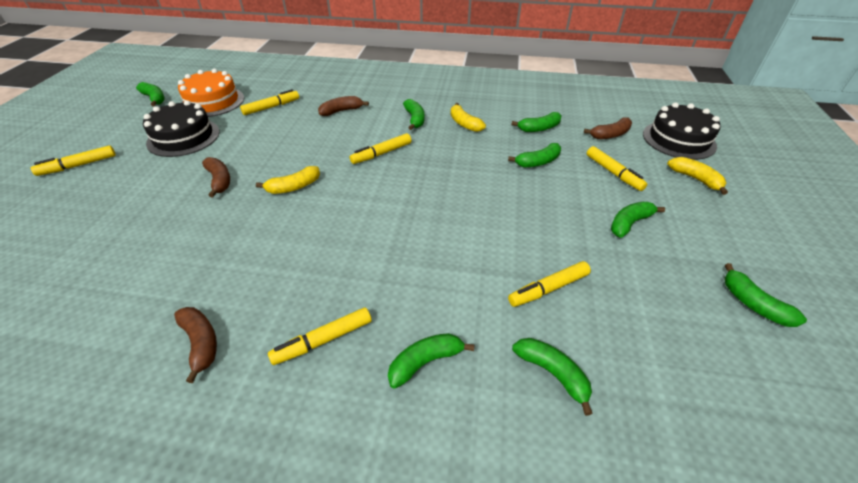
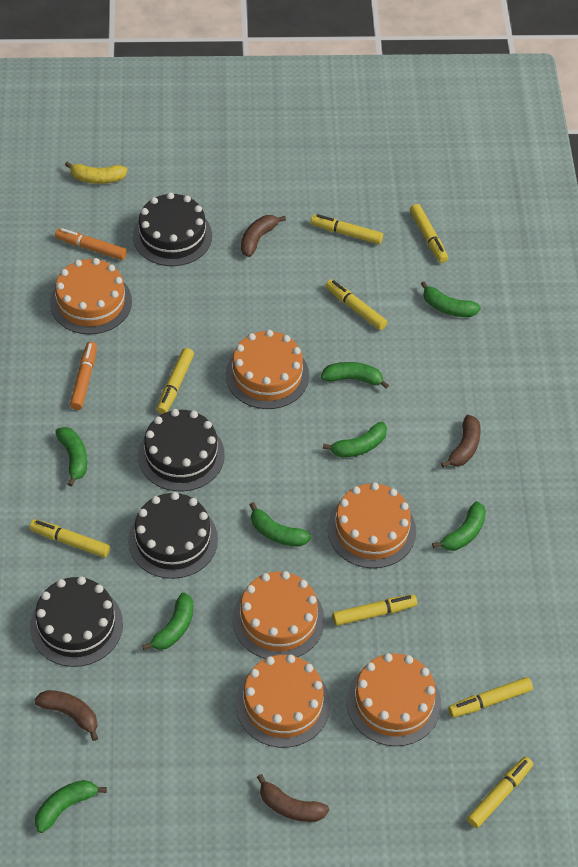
black cake: 2 -> 4
orange cake: 1 -> 6
orange marker: 0 -> 2
yellow banana: 3 -> 1
yellow marker: 6 -> 8

